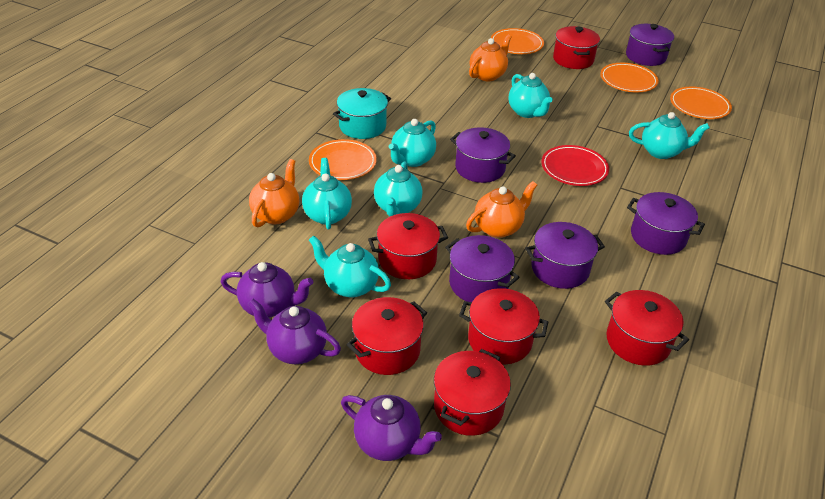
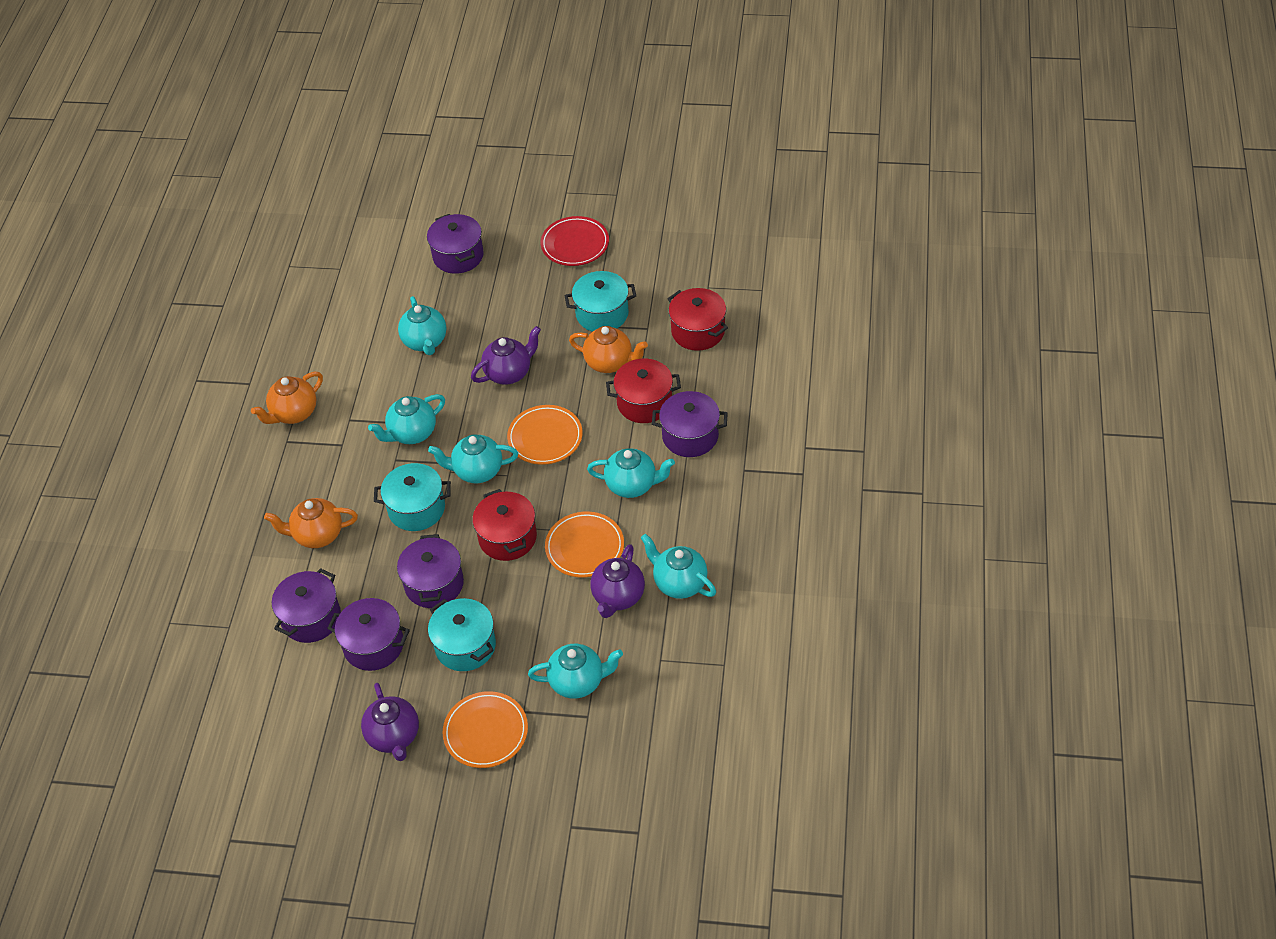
orange plate: 4 -> 3
red pot: 6 -> 3
turquoise pot: 1 -> 3

